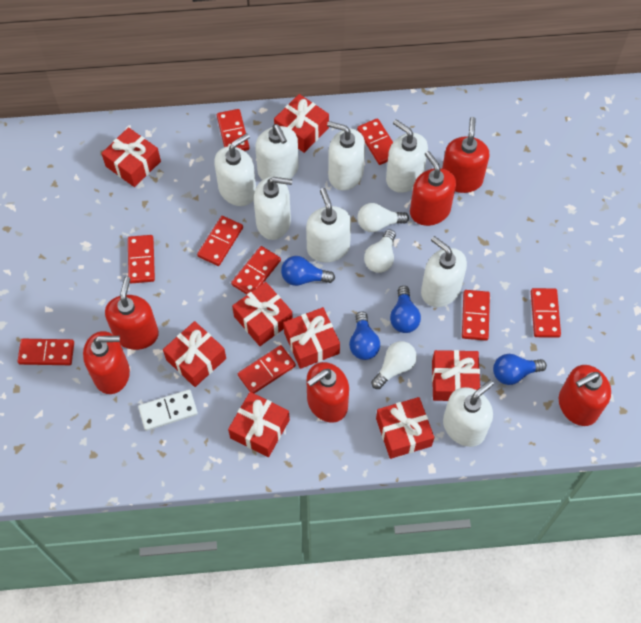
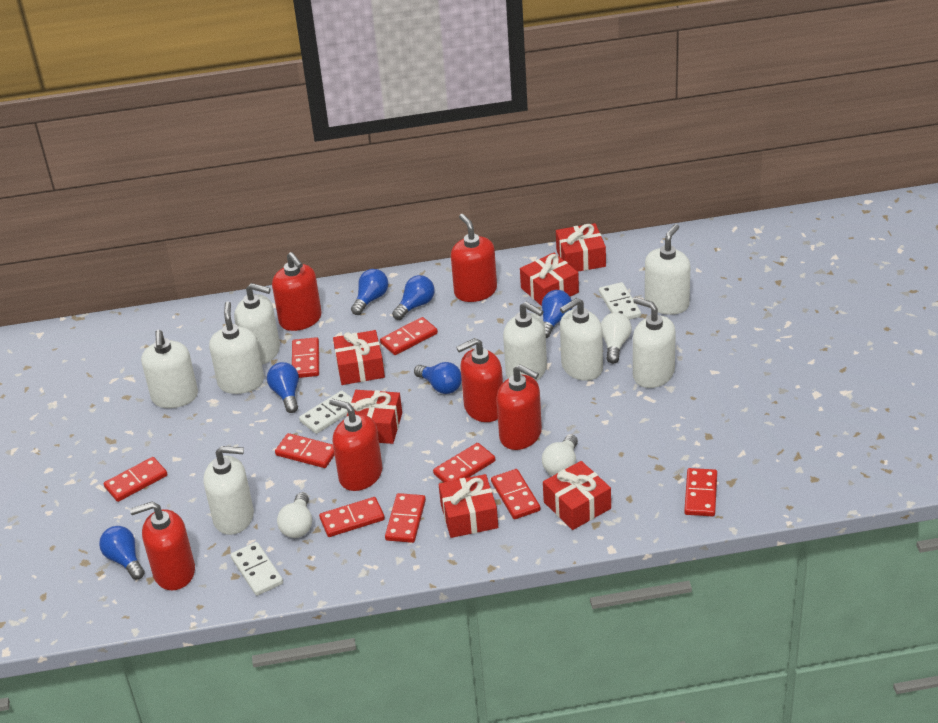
blue light bulb: 4 -> 6
red gift: 8 -> 6
white domino: 1 -> 3

